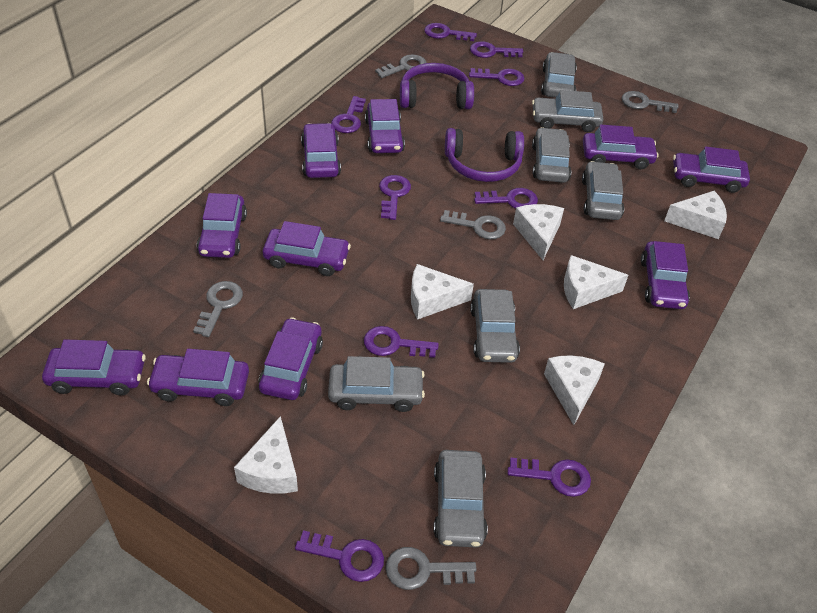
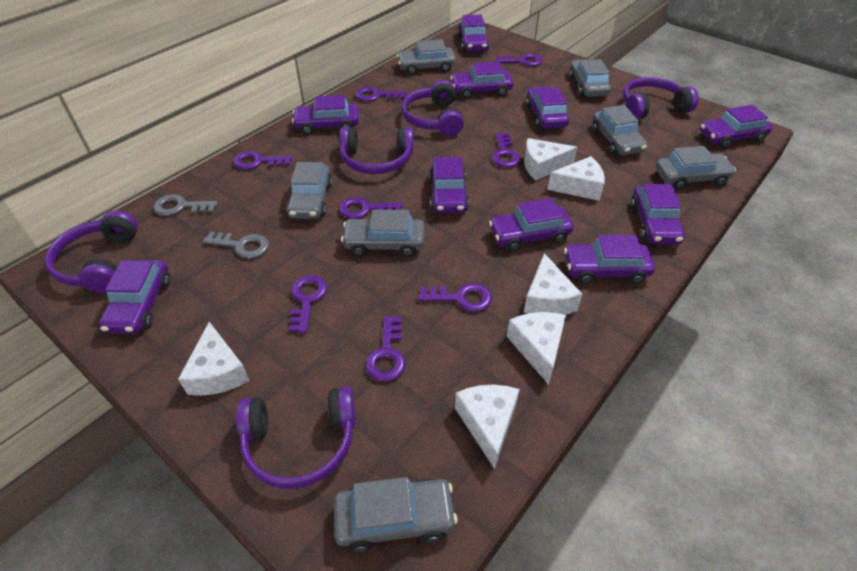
grey key: 5 -> 2
purple headphones: 2 -> 5
purple key: 9 -> 8

